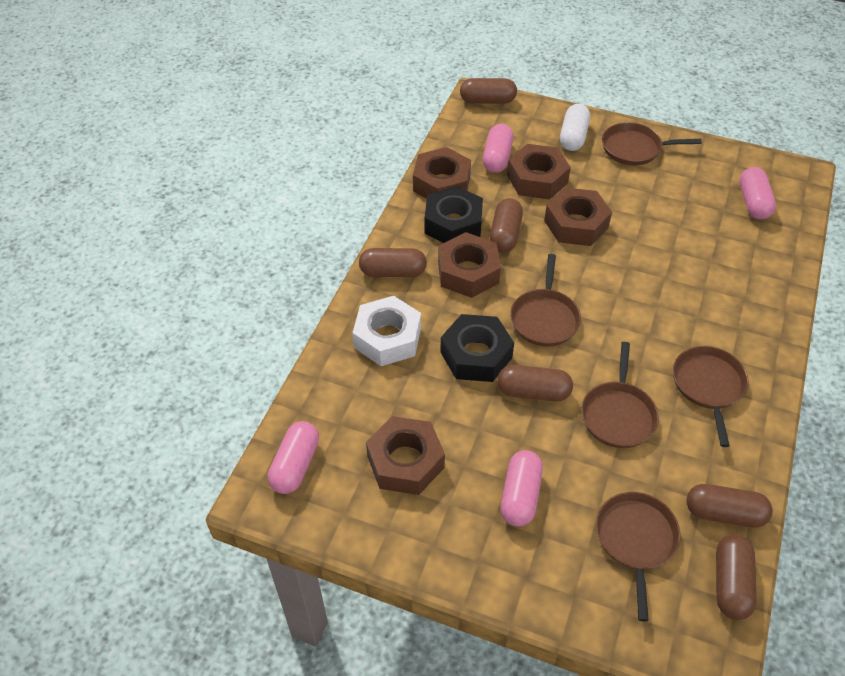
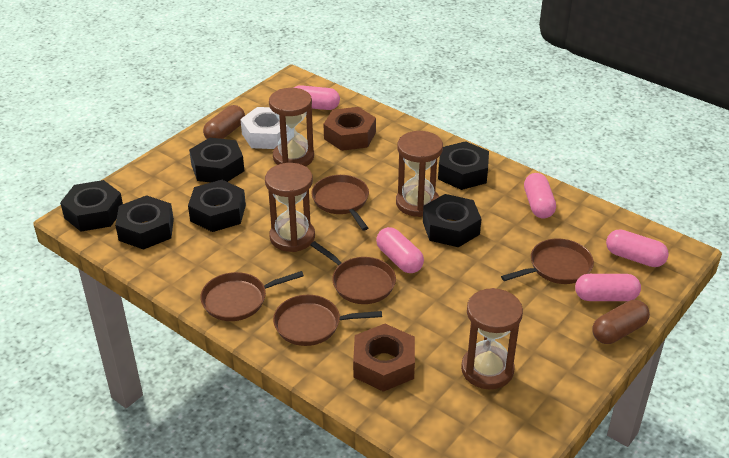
black nut: 2 -> 6
brown capsule: 6 -> 2
brown hourglass: 0 -> 4
brown nut: 5 -> 2
pink capsule: 4 -> 5
white capsule: 1 -> 0

